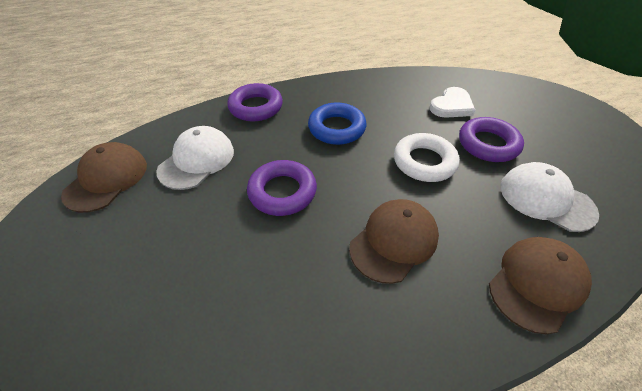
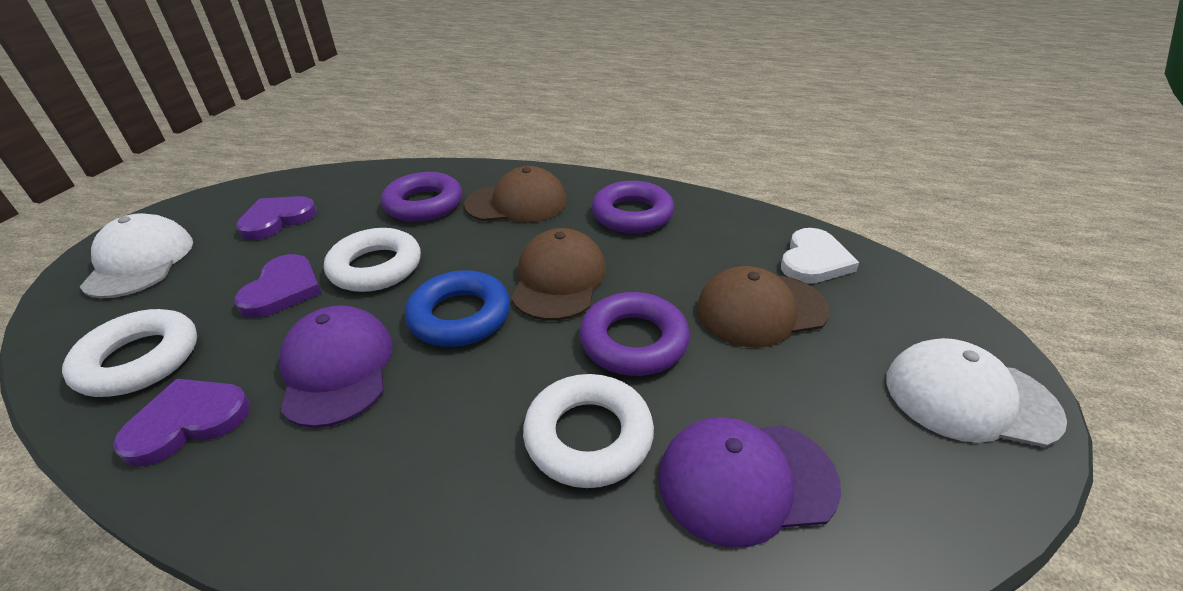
purple cap: 0 -> 2
purple heart: 0 -> 3
white ring: 1 -> 3

